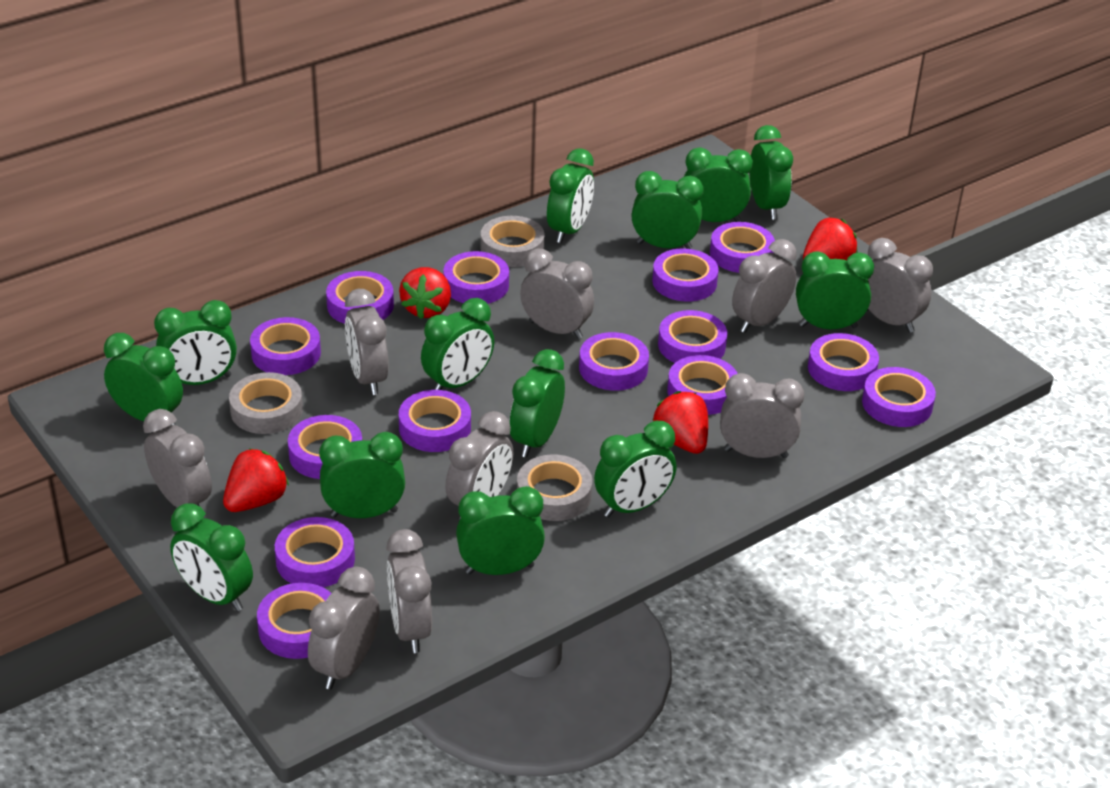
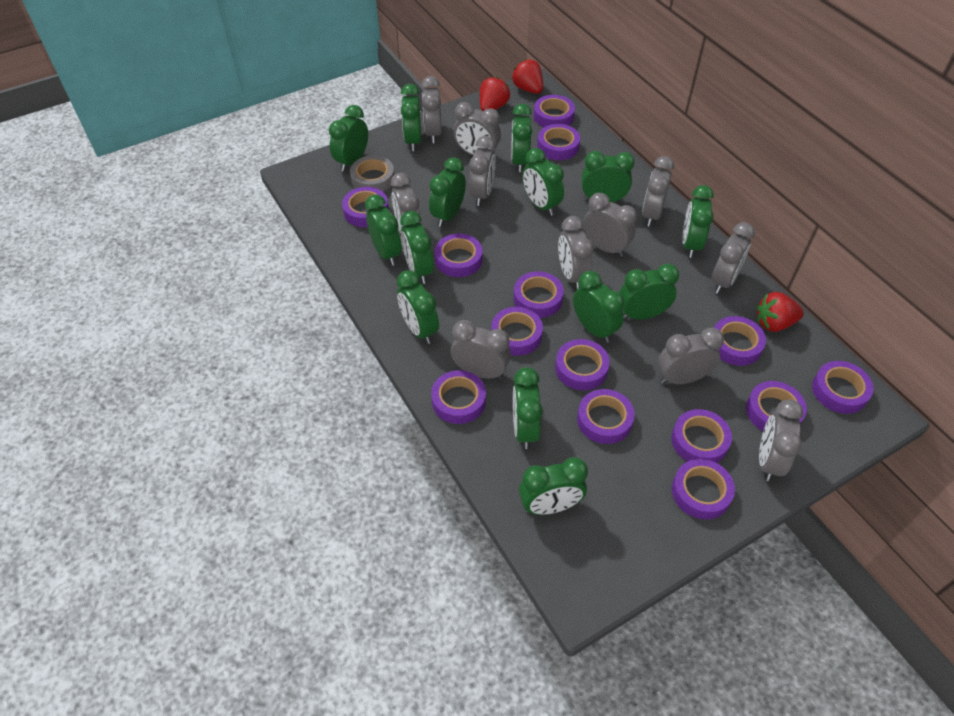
green clock: 13 -> 14
grey clock: 9 -> 11
grey tape: 3 -> 1
red strawberry: 4 -> 3

